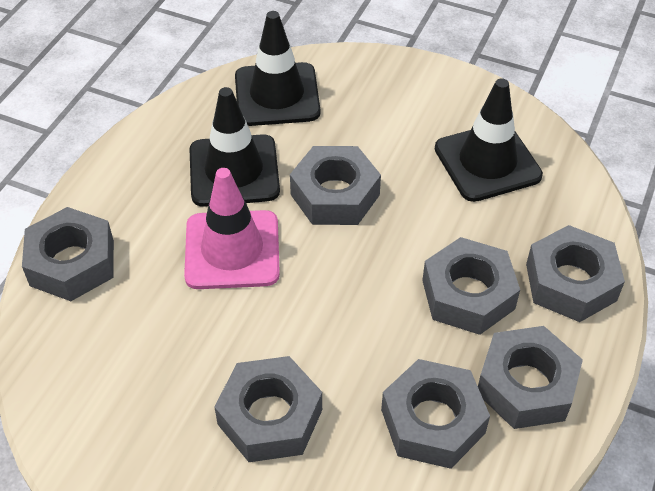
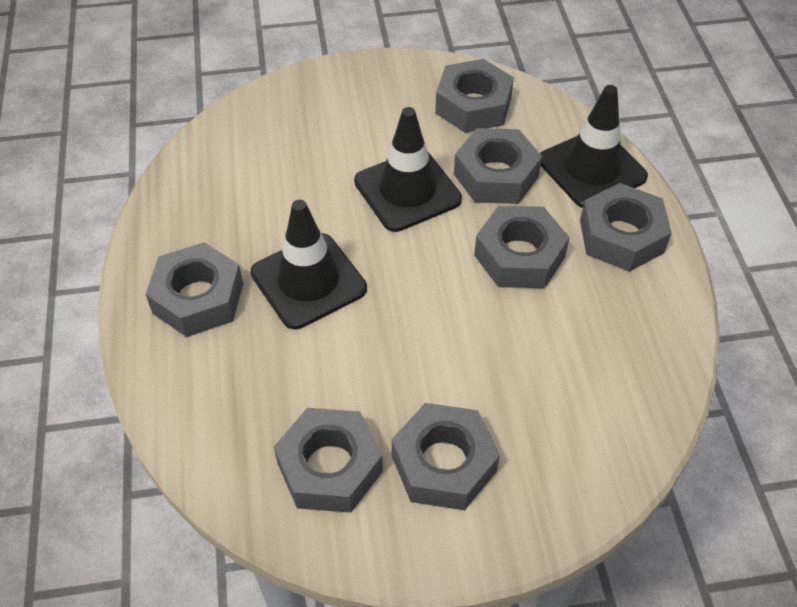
pink traffic cone: 1 -> 0

